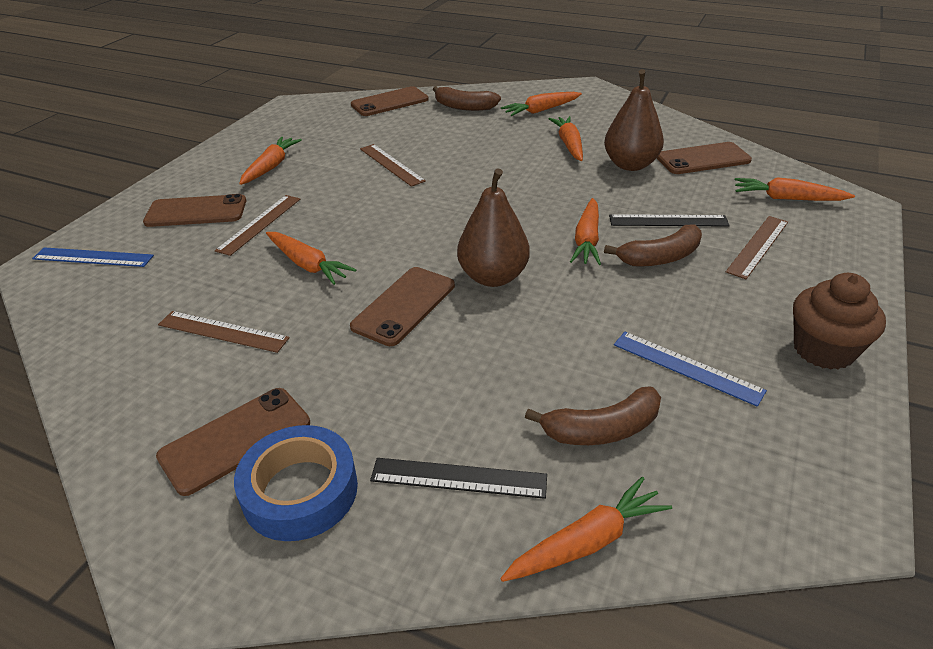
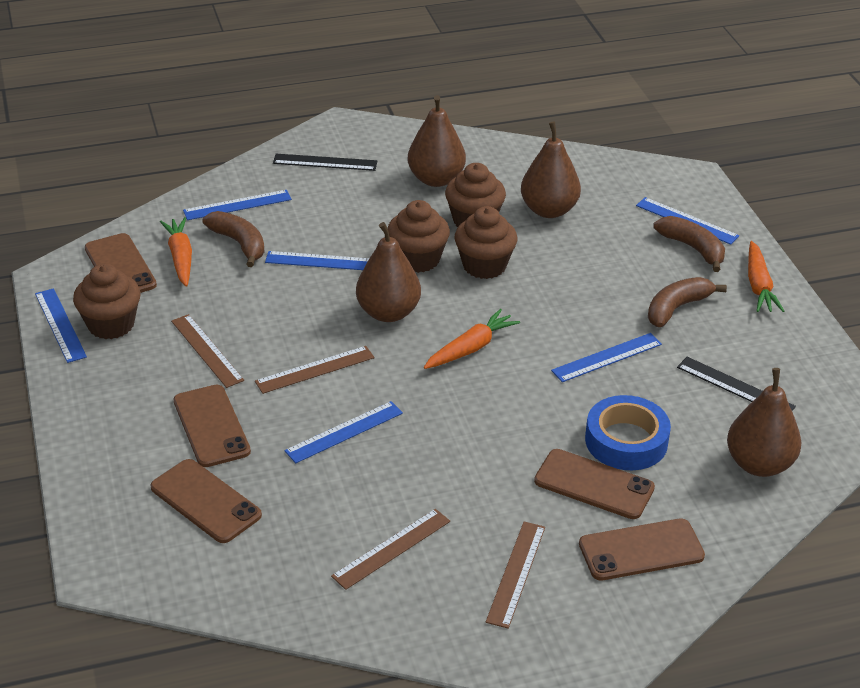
blue ruler: 2 -> 6
brown cupcake: 1 -> 4
brown pear: 2 -> 4
orange carrot: 7 -> 3

